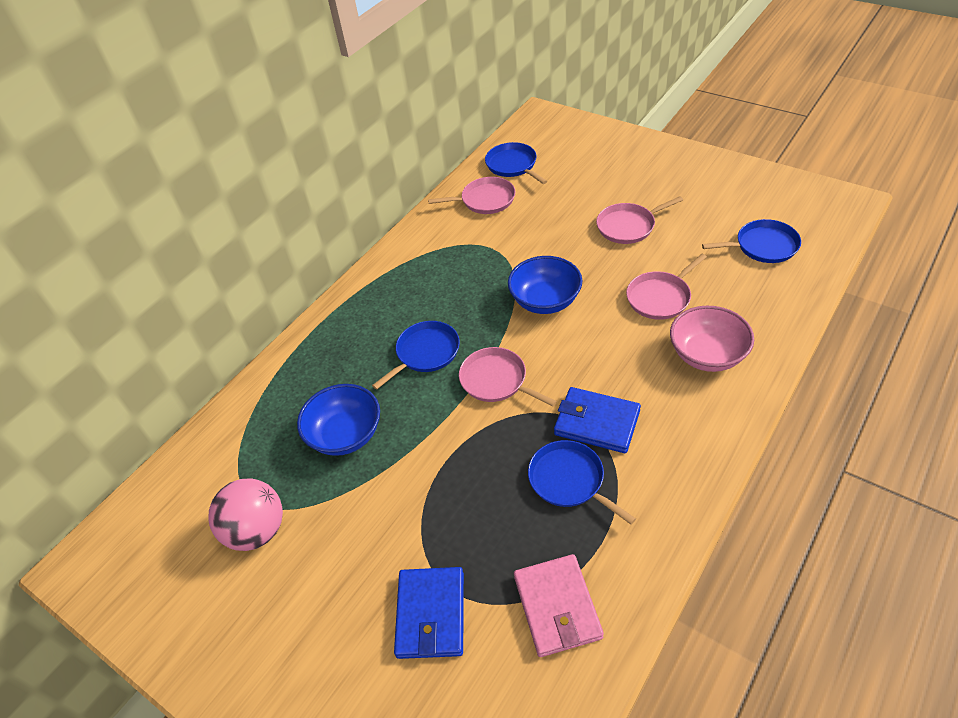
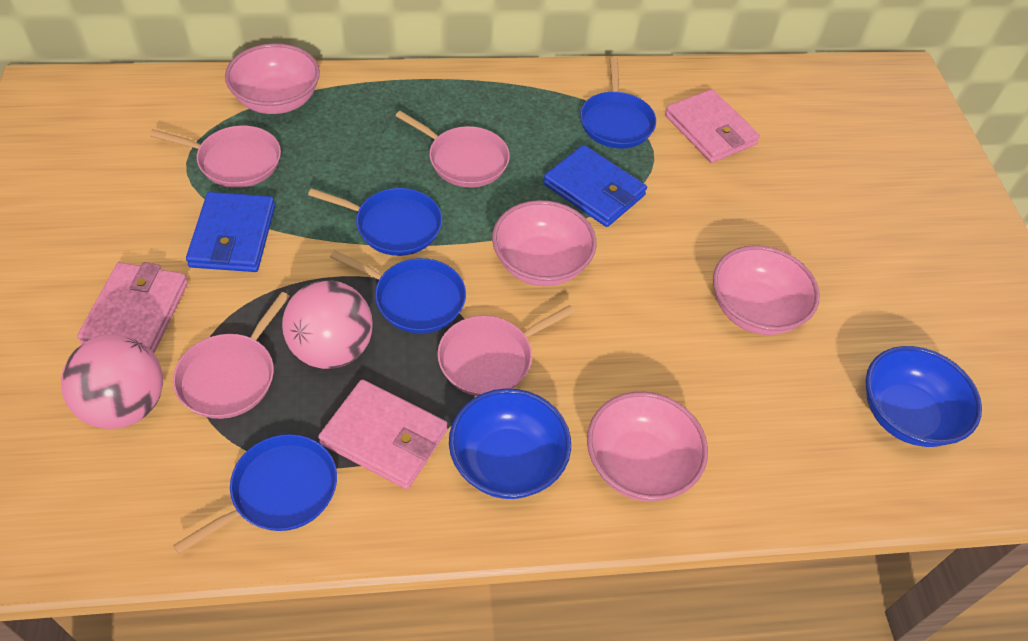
pink ball: 1 -> 2
pink bowl: 1 -> 4
pink wallet: 1 -> 3

